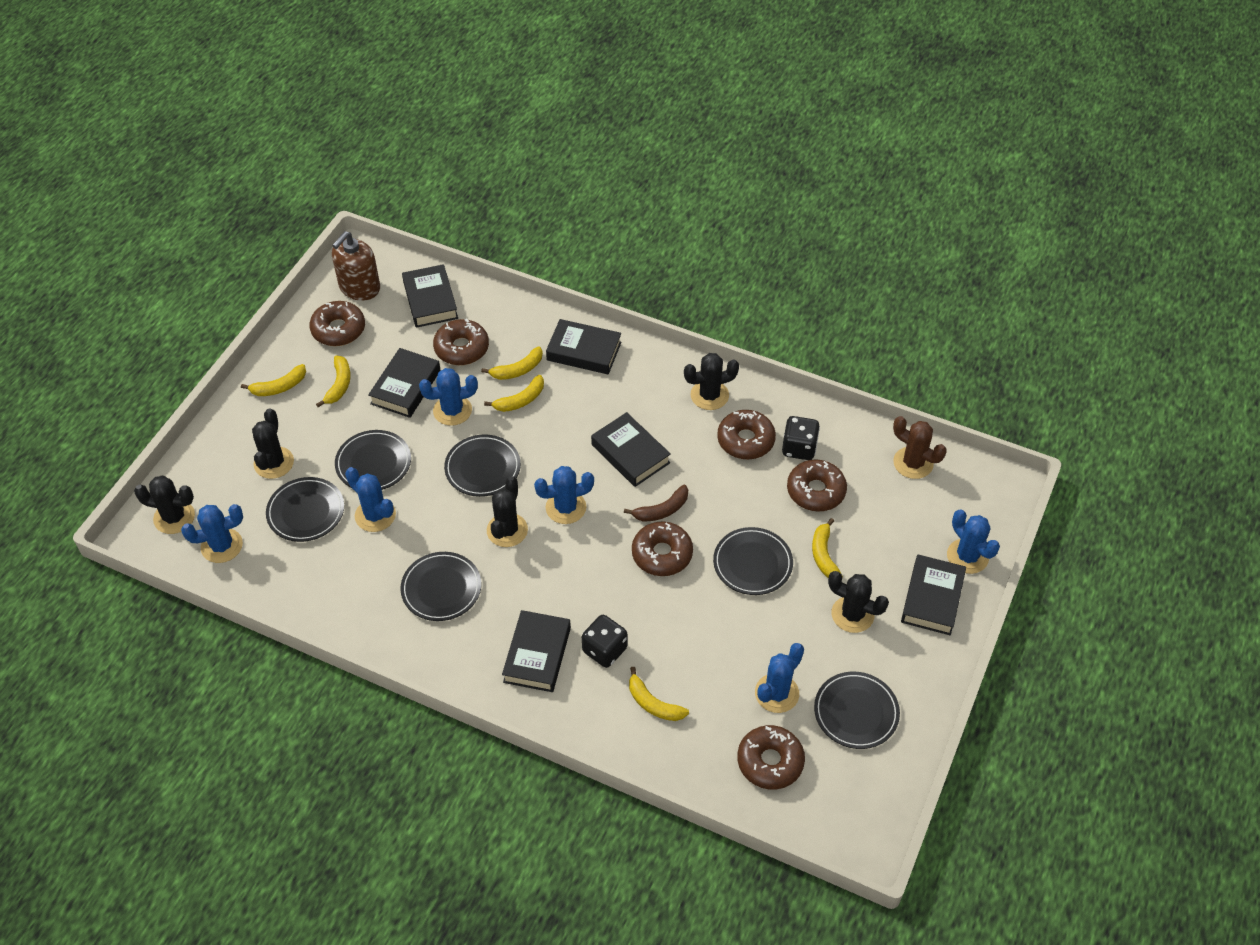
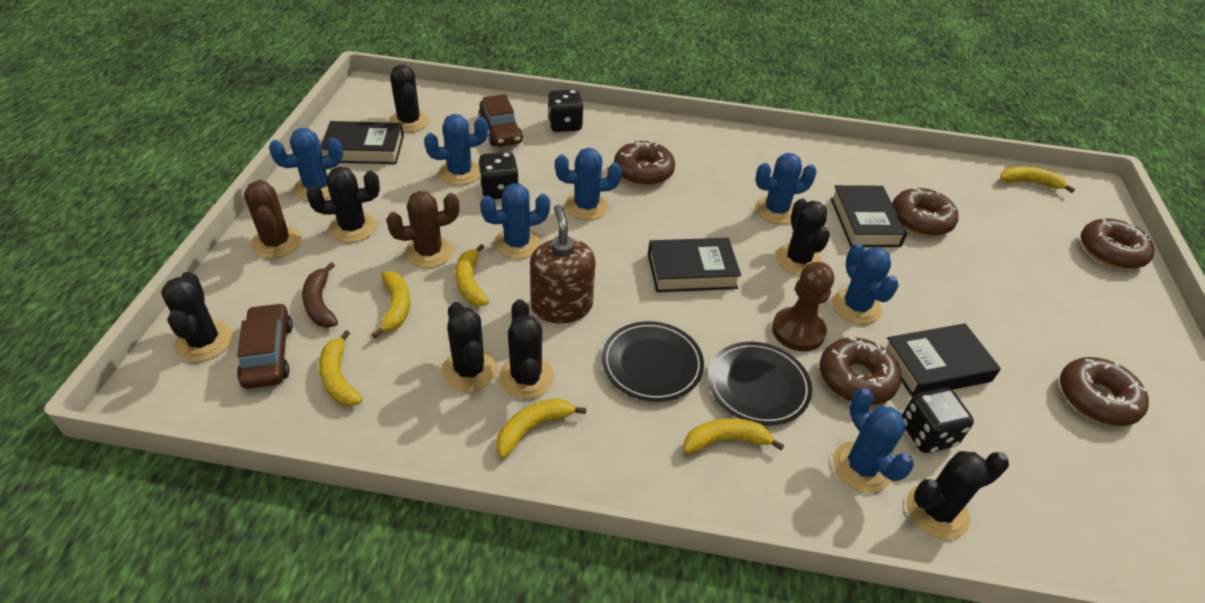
black book: 6 -> 4
black cactus: 5 -> 7
black dice: 2 -> 3
black plate: 6 -> 2
blue cactus: 6 -> 7
brown cactus: 1 -> 2
brown car: 0 -> 2
brown donut: 6 -> 5
brown pawn: 0 -> 1

